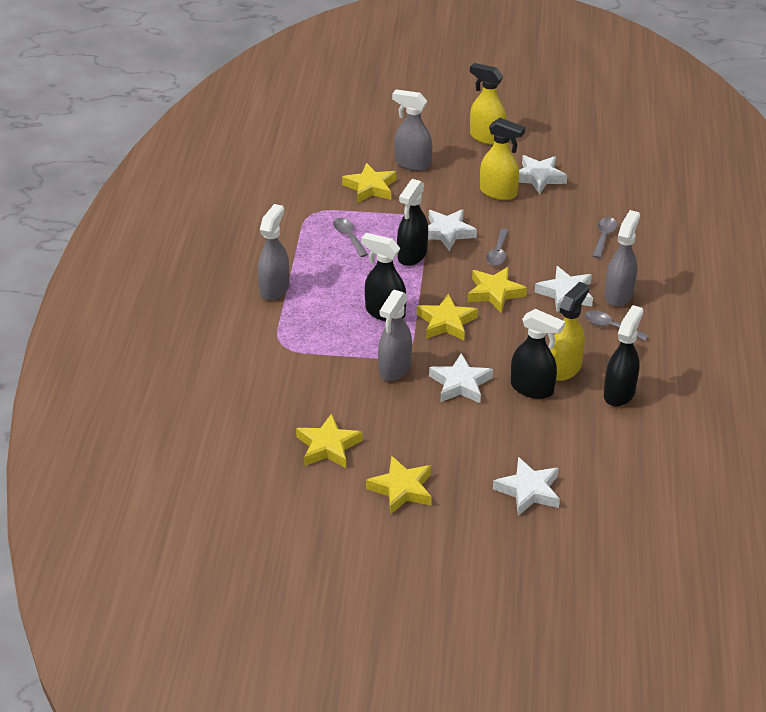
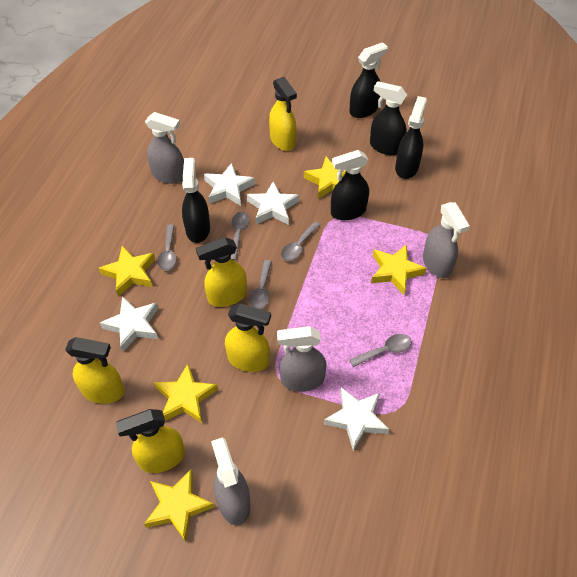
black spray bottle: 4 -> 5
grey spoon: 4 -> 5
white star: 5 -> 4
yellow spray bottle: 3 -> 5

